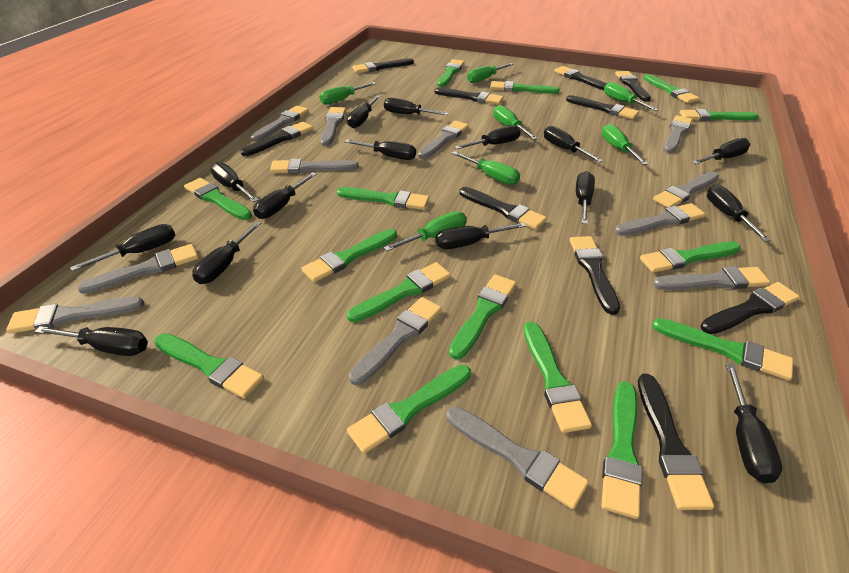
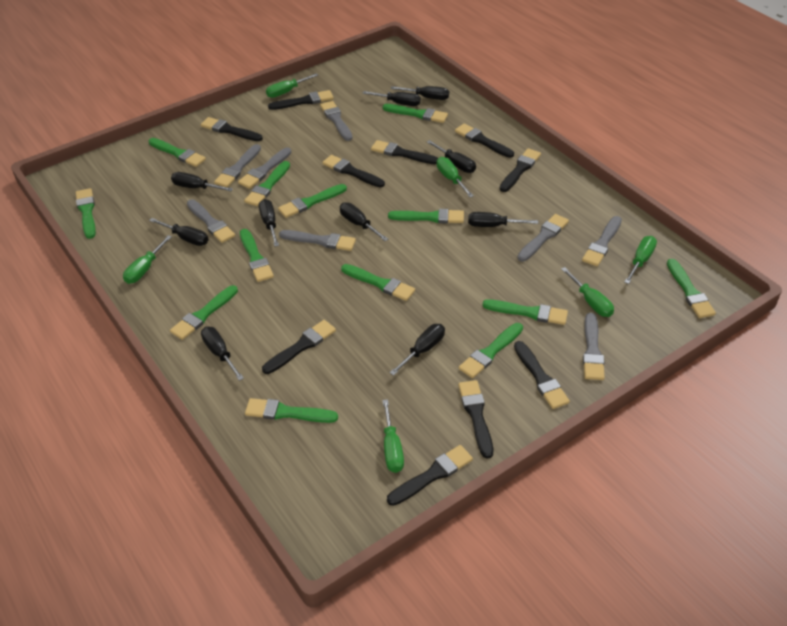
black screwdriver: 15 -> 10
green brush: 15 -> 13
green screwdriver: 7 -> 6
grey brush: 12 -> 8

